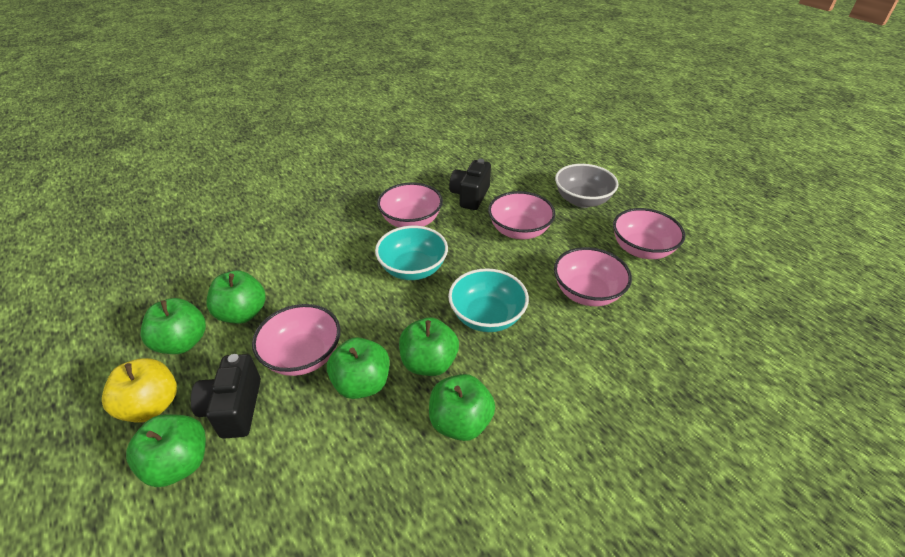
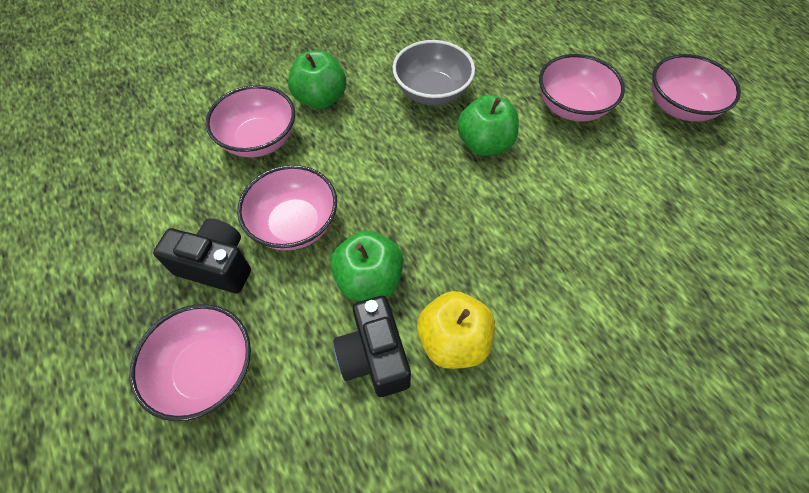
green apple: 6 -> 3
turquoise bowl: 2 -> 0

